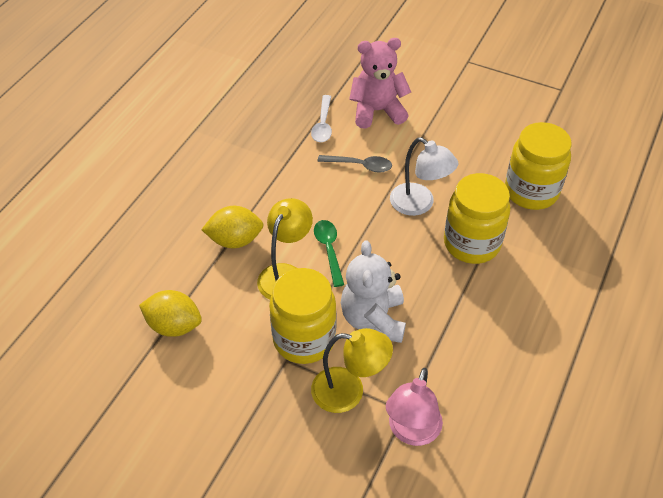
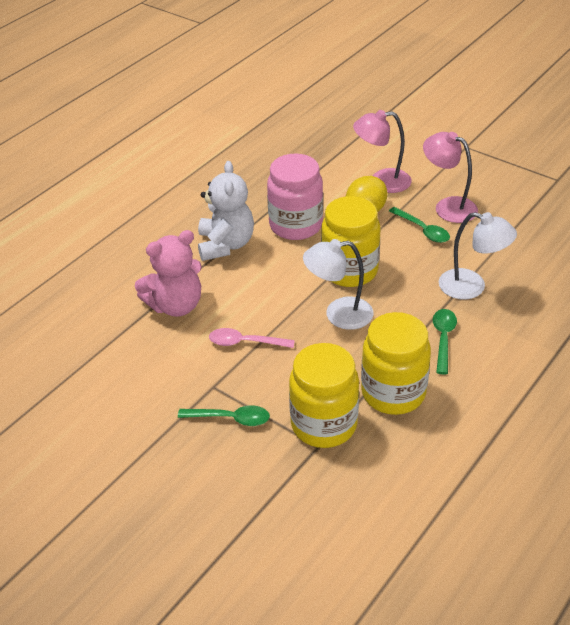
green spoon: 1 -> 3
grey spoon: 1 -> 0
pink jar: 0 -> 1
pink lamp: 1 -> 2
pink spoon: 0 -> 1
white lamp: 1 -> 2
white spoon: 1 -> 0
yellow lamp: 2 -> 0
yellow lemon: 2 -> 1

